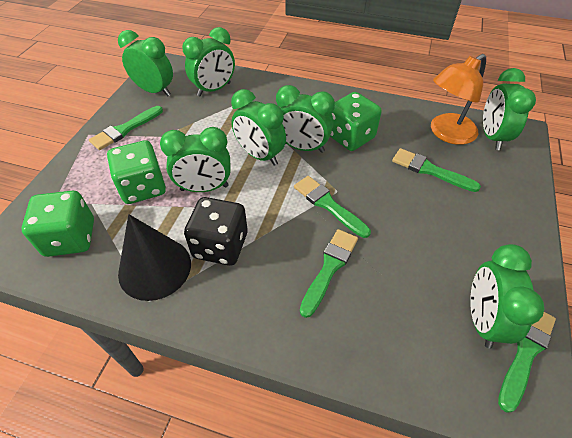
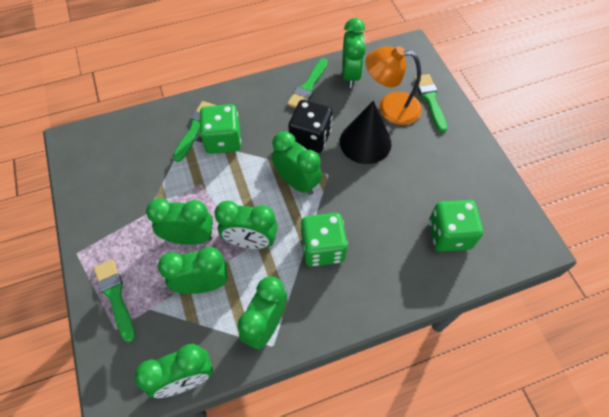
green brush: 5 -> 4

